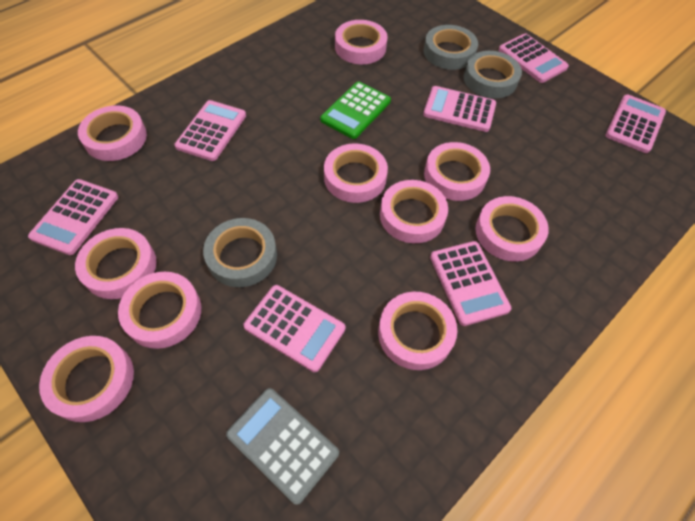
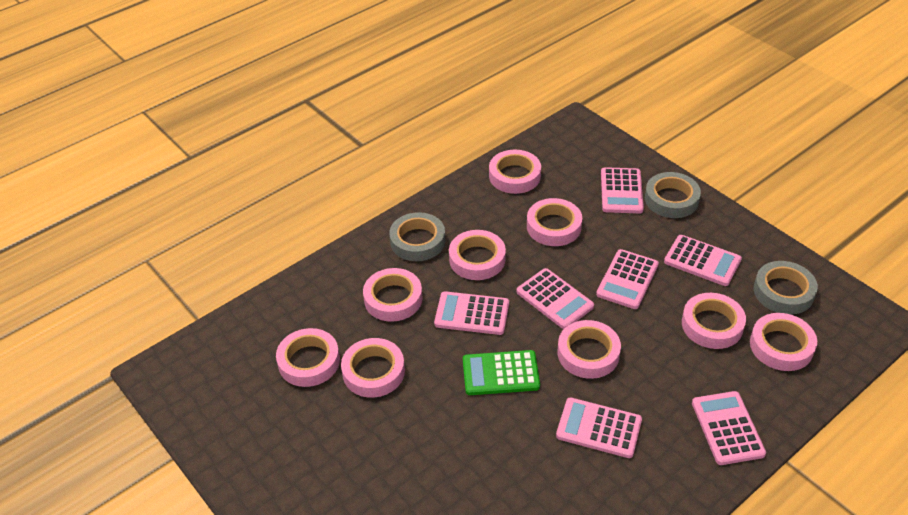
grey calculator: 1 -> 0
pink tape: 10 -> 9

